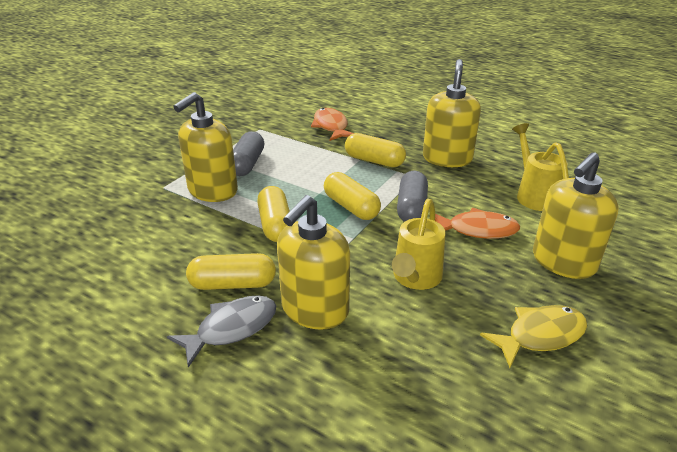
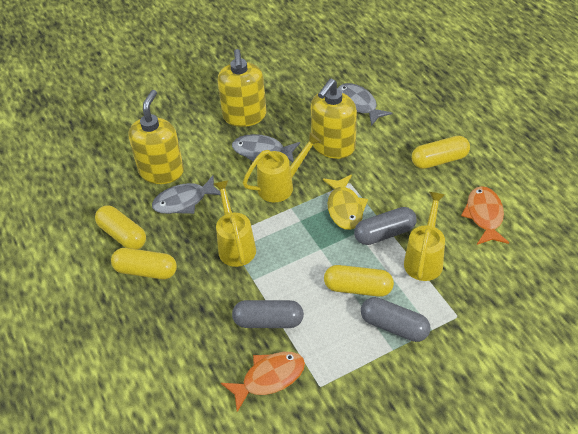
grey capsule: 2 -> 3
grey fish: 1 -> 3
yellow soap dispenser: 4 -> 3
yellow watering can: 2 -> 3

